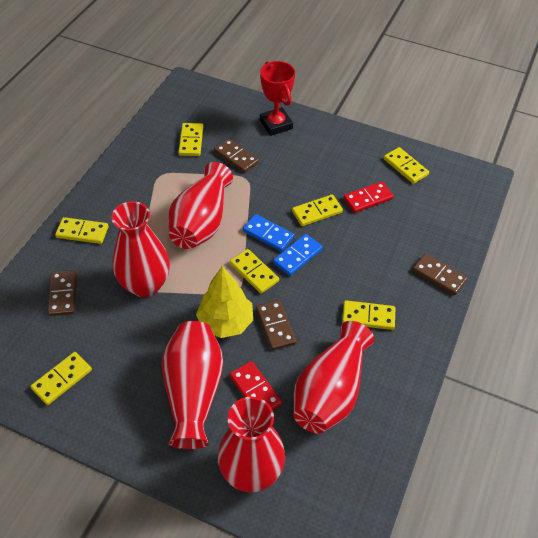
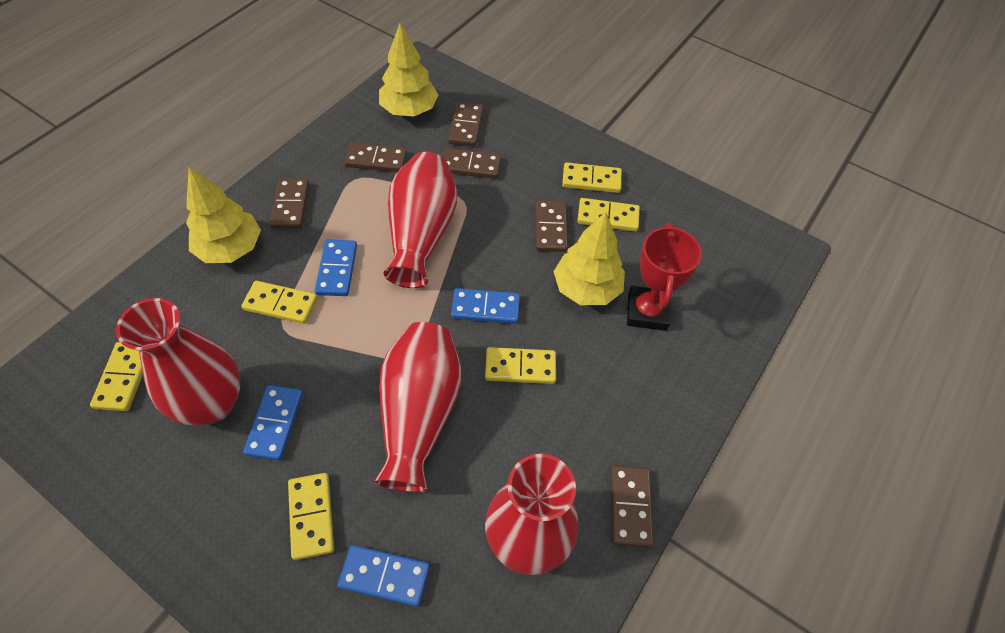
blue domino: 2 -> 4
brown domino: 4 -> 6
red domino: 2 -> 0
red vase: 5 -> 4
yellow domino: 7 -> 6
yellow tree: 1 -> 3

